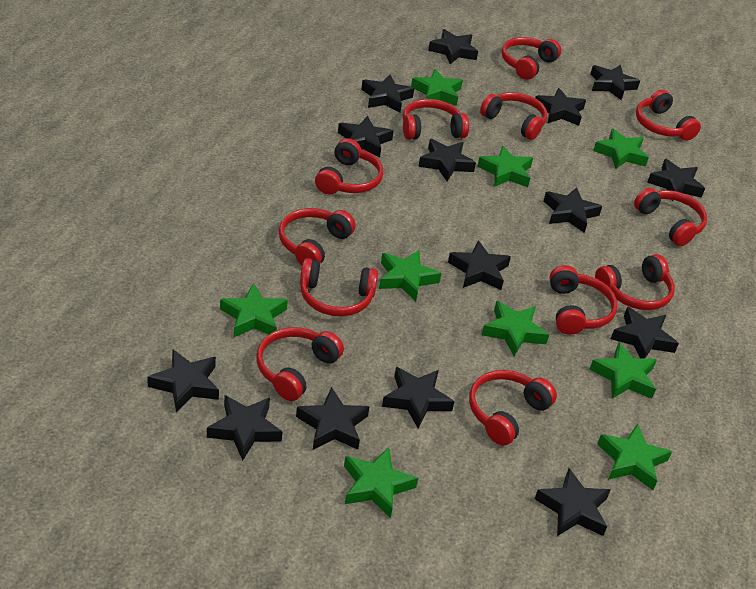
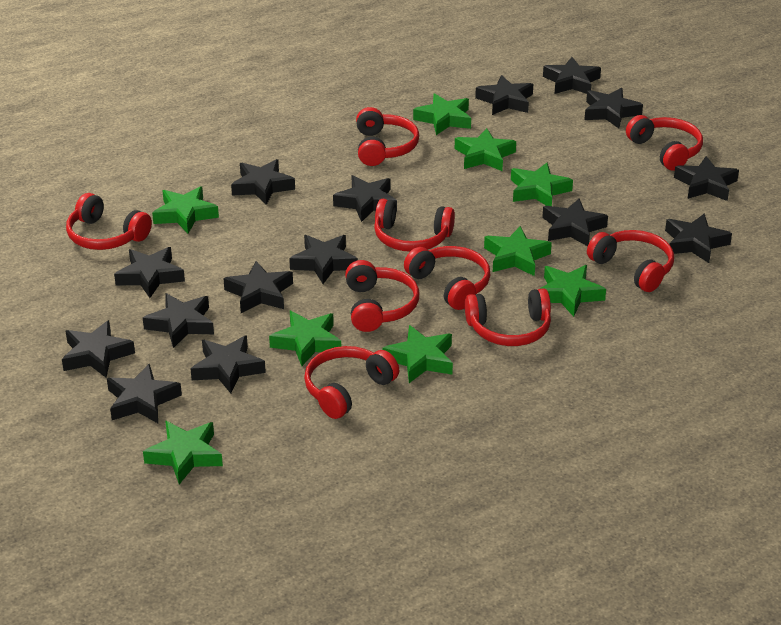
red headphones: 12 -> 9

